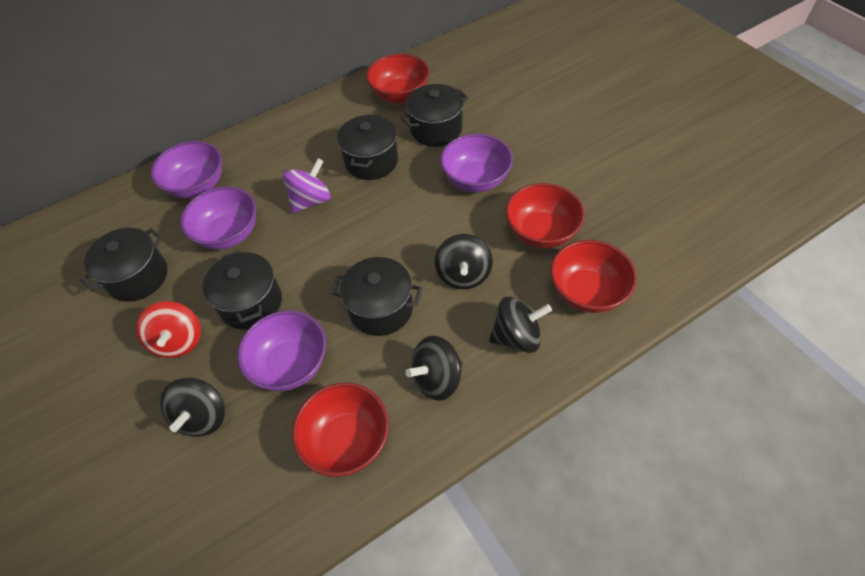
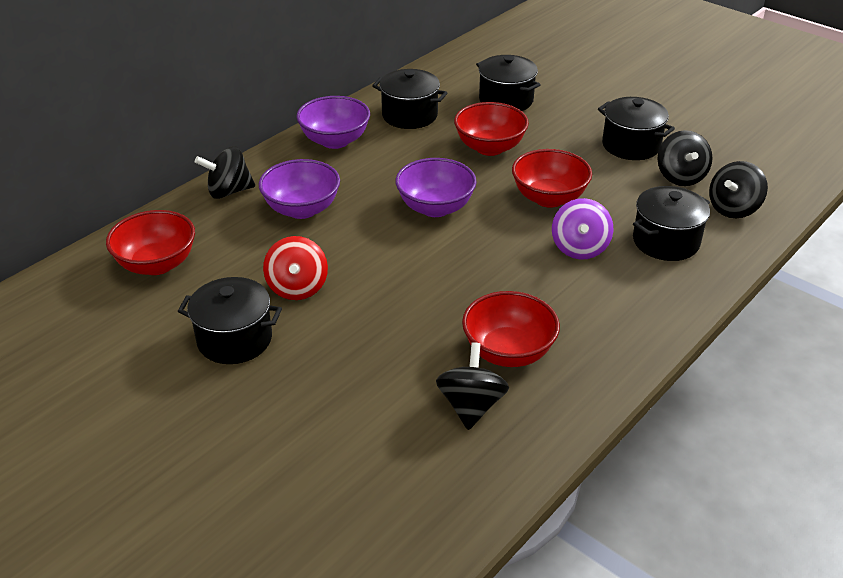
purple bowl: 4 -> 3

